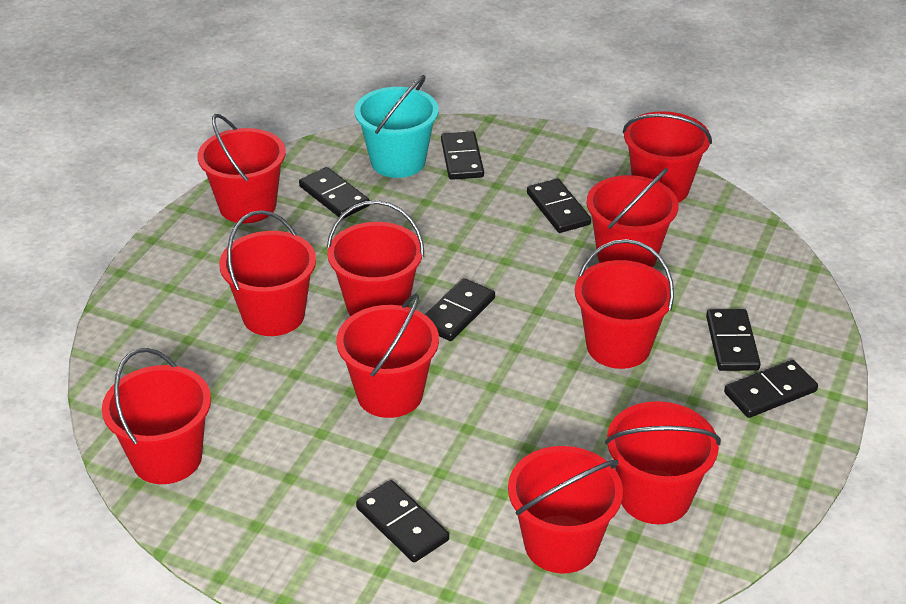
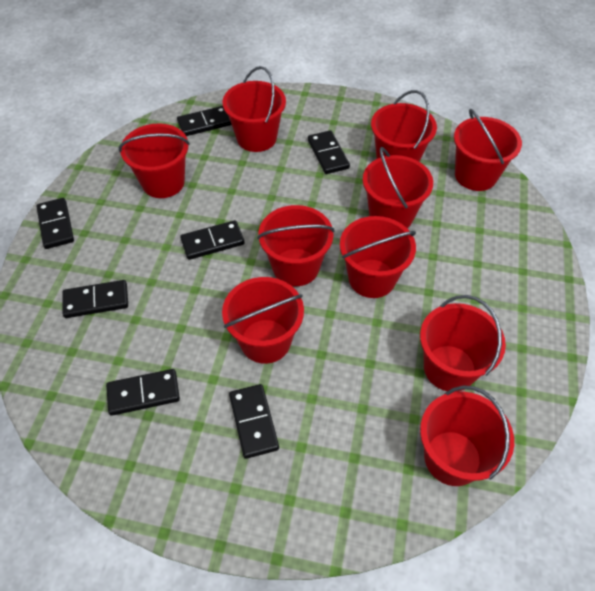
turquoise bucket: 1 -> 0

